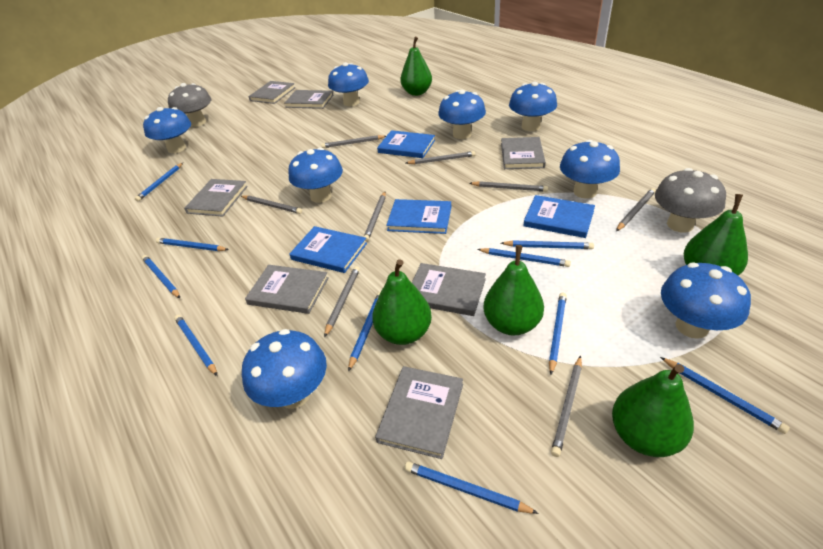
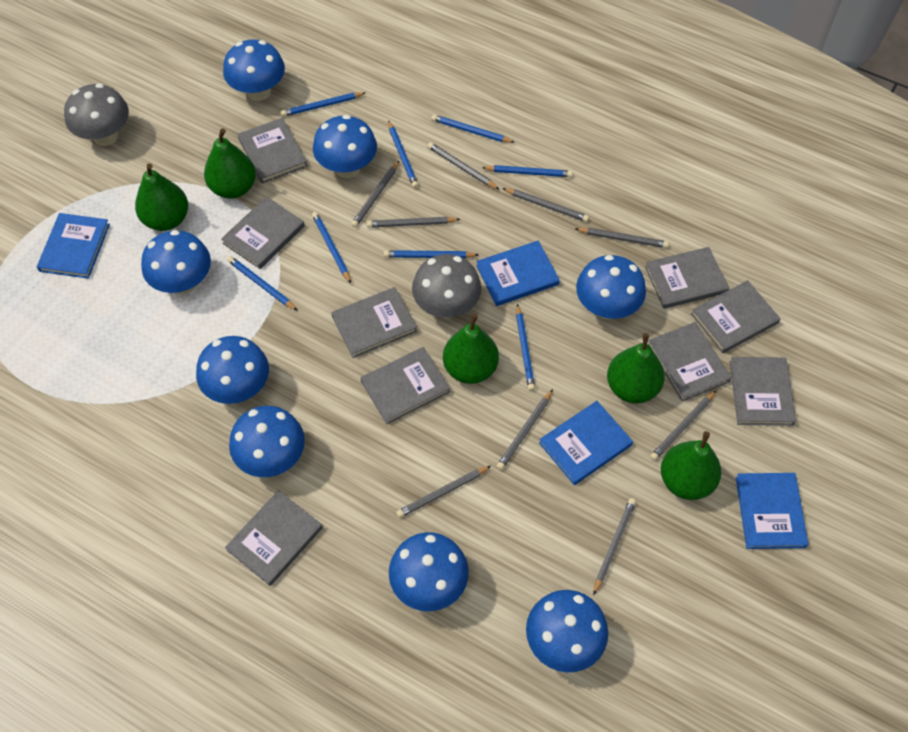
blue pencil: 10 -> 8
grey book: 7 -> 9
grey pencil: 8 -> 9

